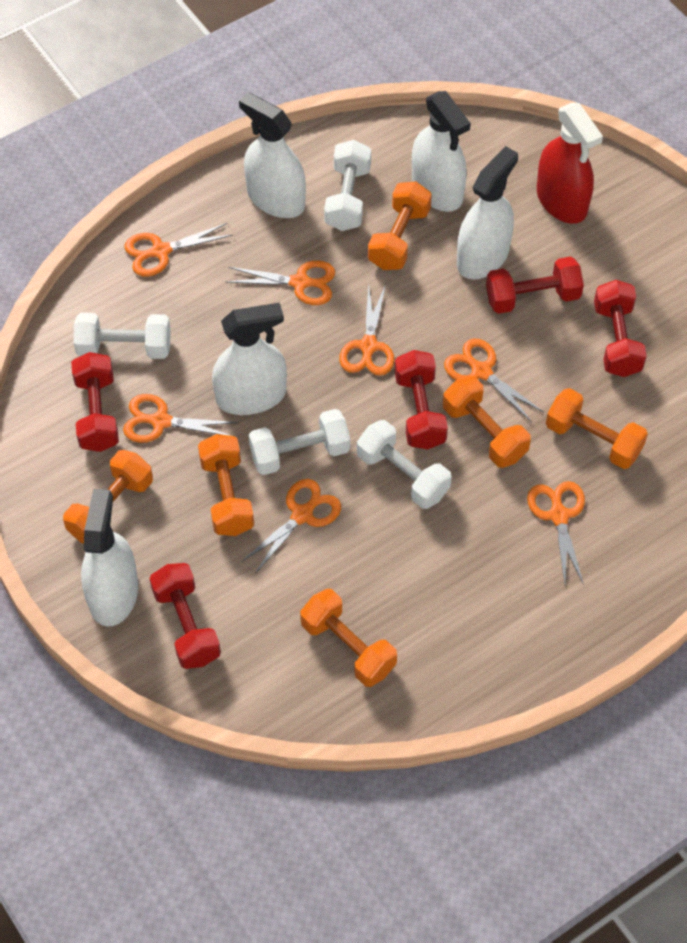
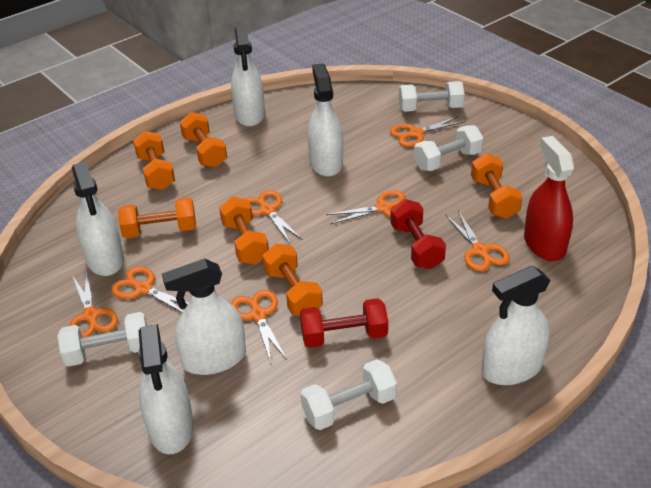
red dumbbell: 5 -> 2
white spray bottle: 5 -> 6

